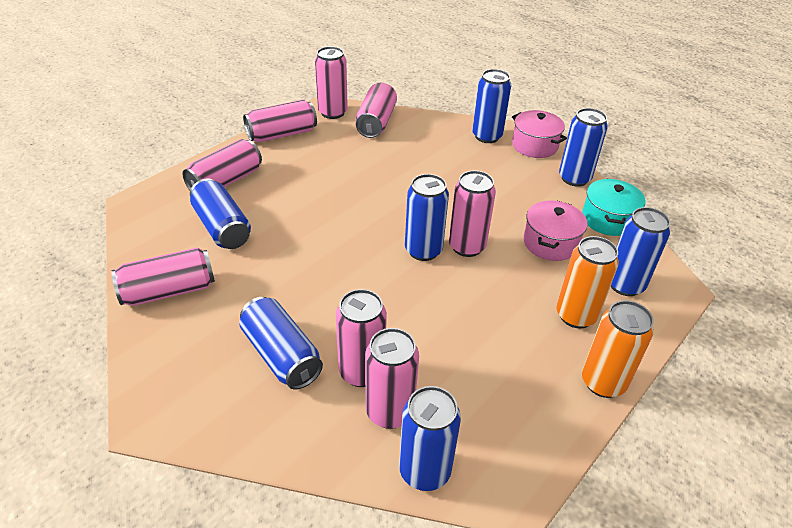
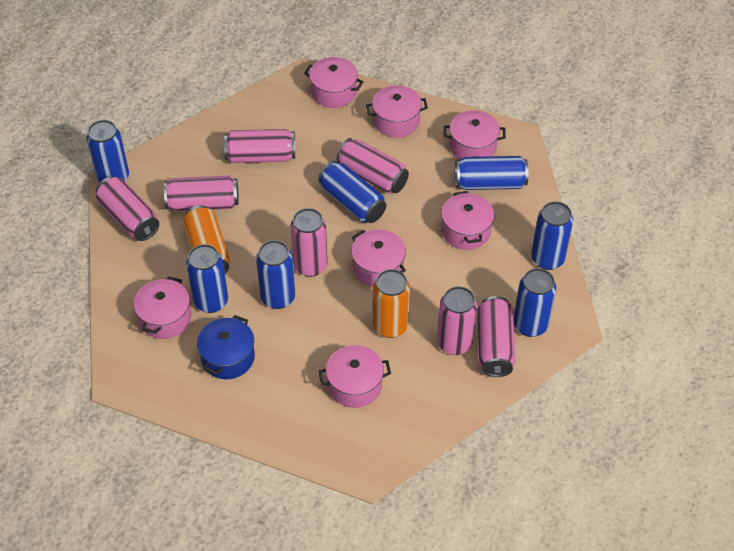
blue pot: 0 -> 1
pink can: 8 -> 7
pink pot: 2 -> 7
turquoise pot: 1 -> 0

